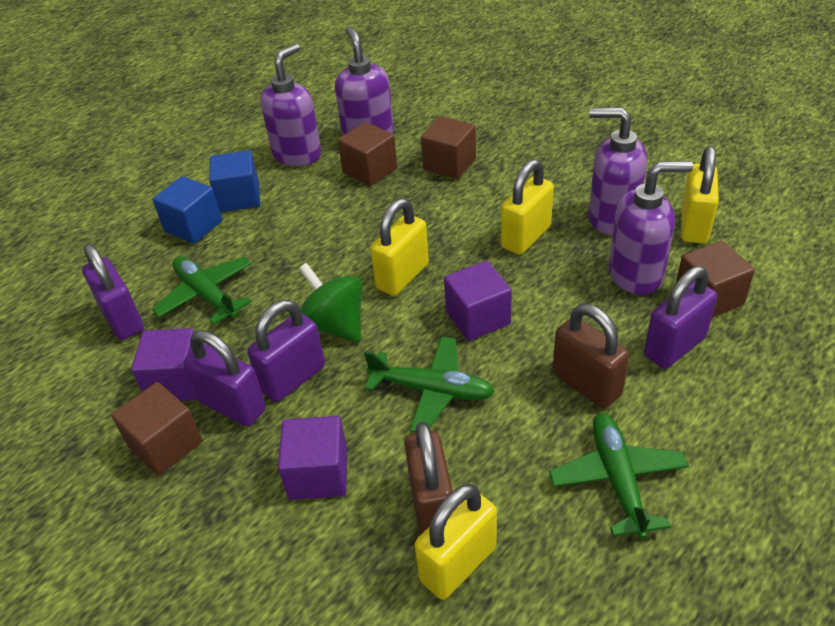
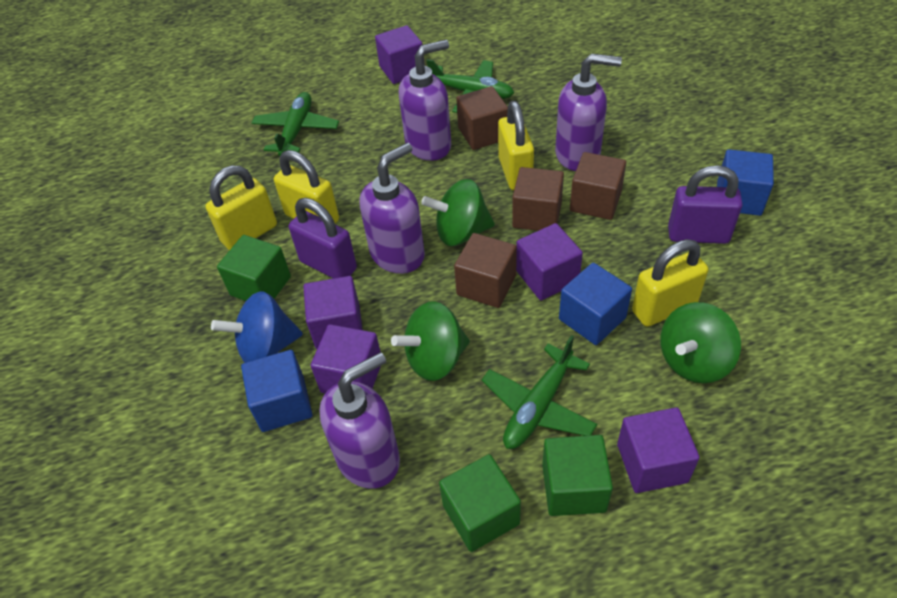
blue cube: 2 -> 3
blue spinning top: 0 -> 1
brown padlock: 2 -> 0
green cube: 0 -> 3
green spinning top: 1 -> 3
purple cube: 3 -> 5
purple padlock: 4 -> 2

